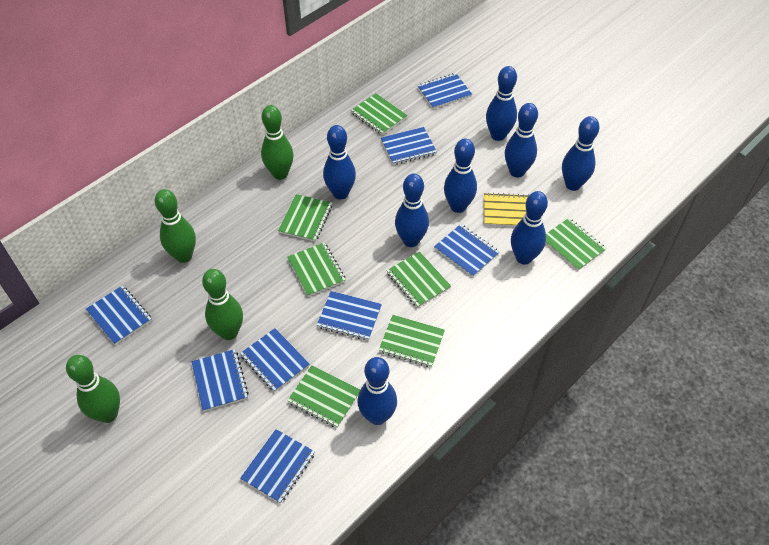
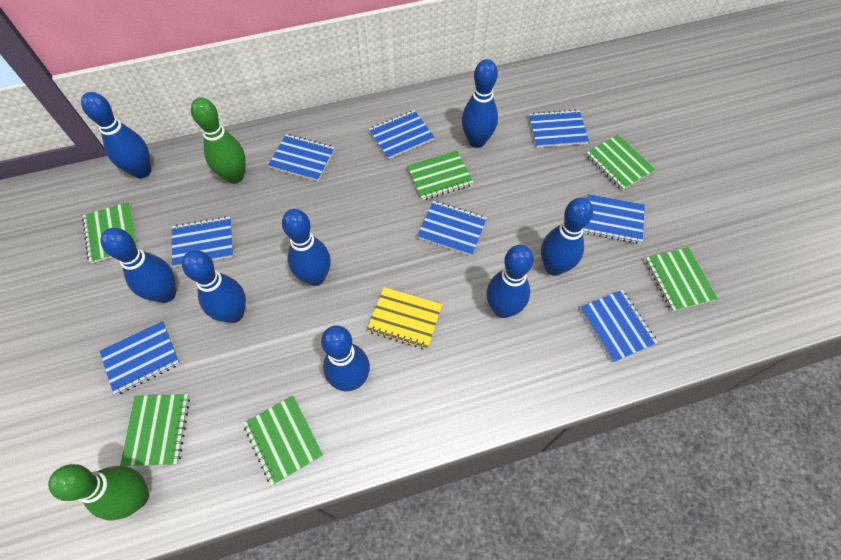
green bowling pin: 4 -> 2
green notebook: 7 -> 6

